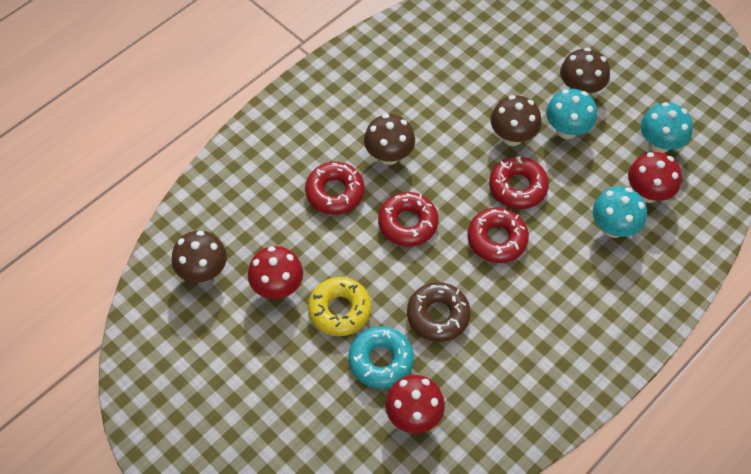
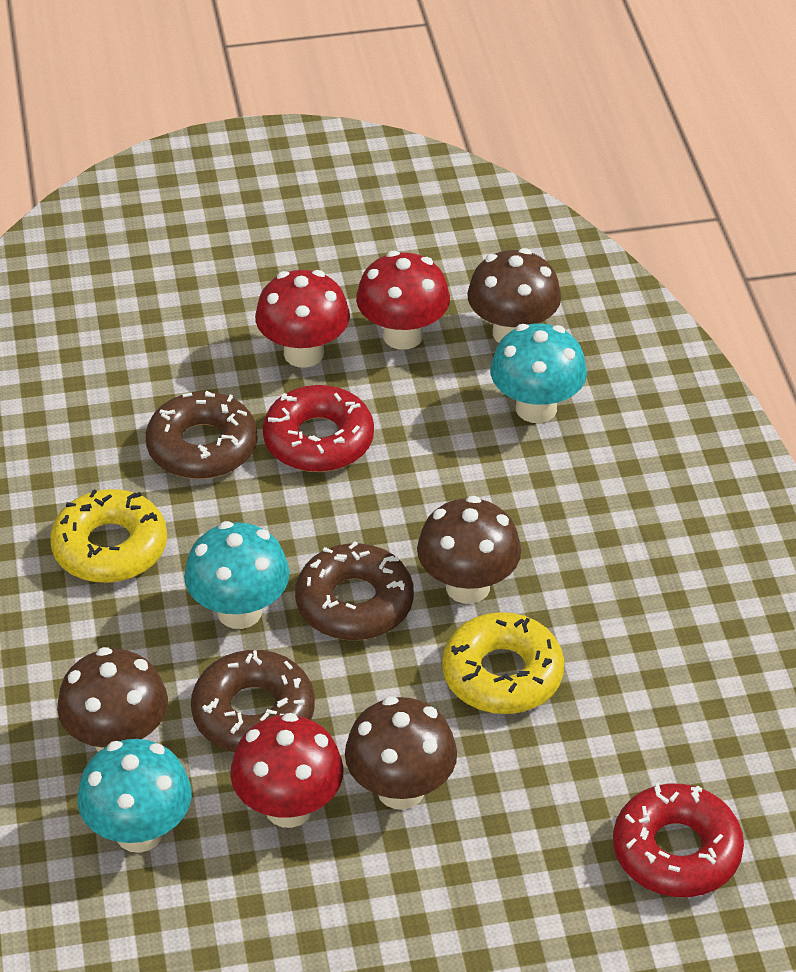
brown donut: 1 -> 3
red donut: 4 -> 2
turquoise donut: 1 -> 0
yellow donut: 1 -> 2

